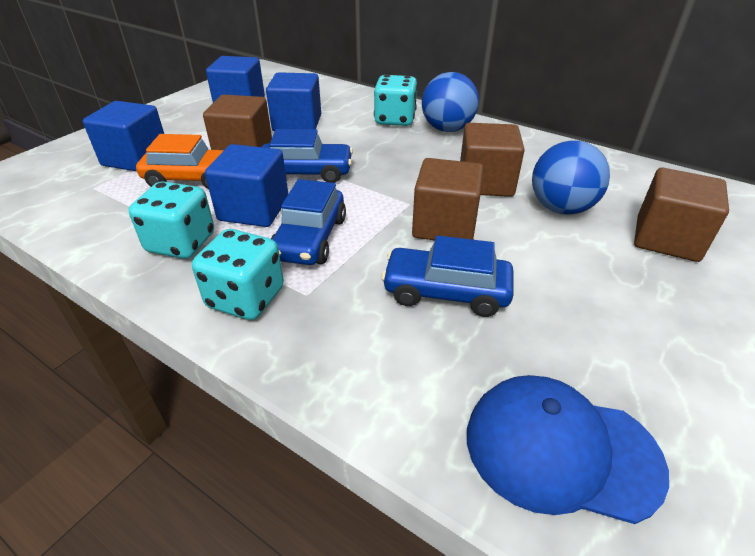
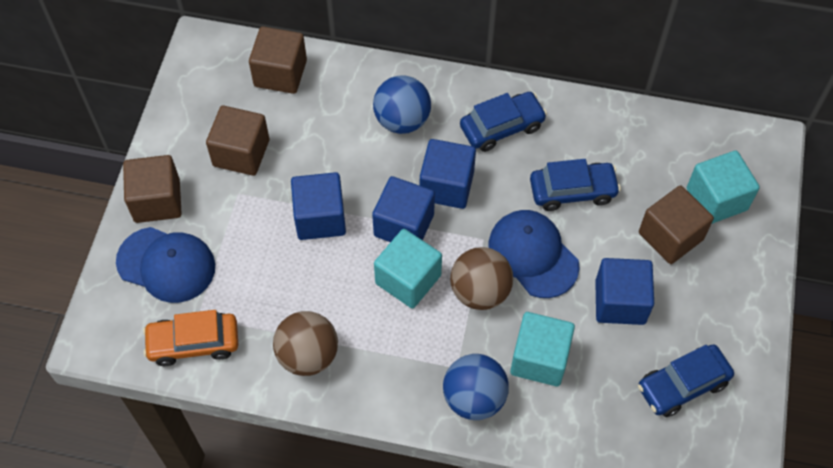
blue cap: 1 -> 2
brown ball: 0 -> 2
turquoise cube: 0 -> 3
turquoise dice: 3 -> 0

